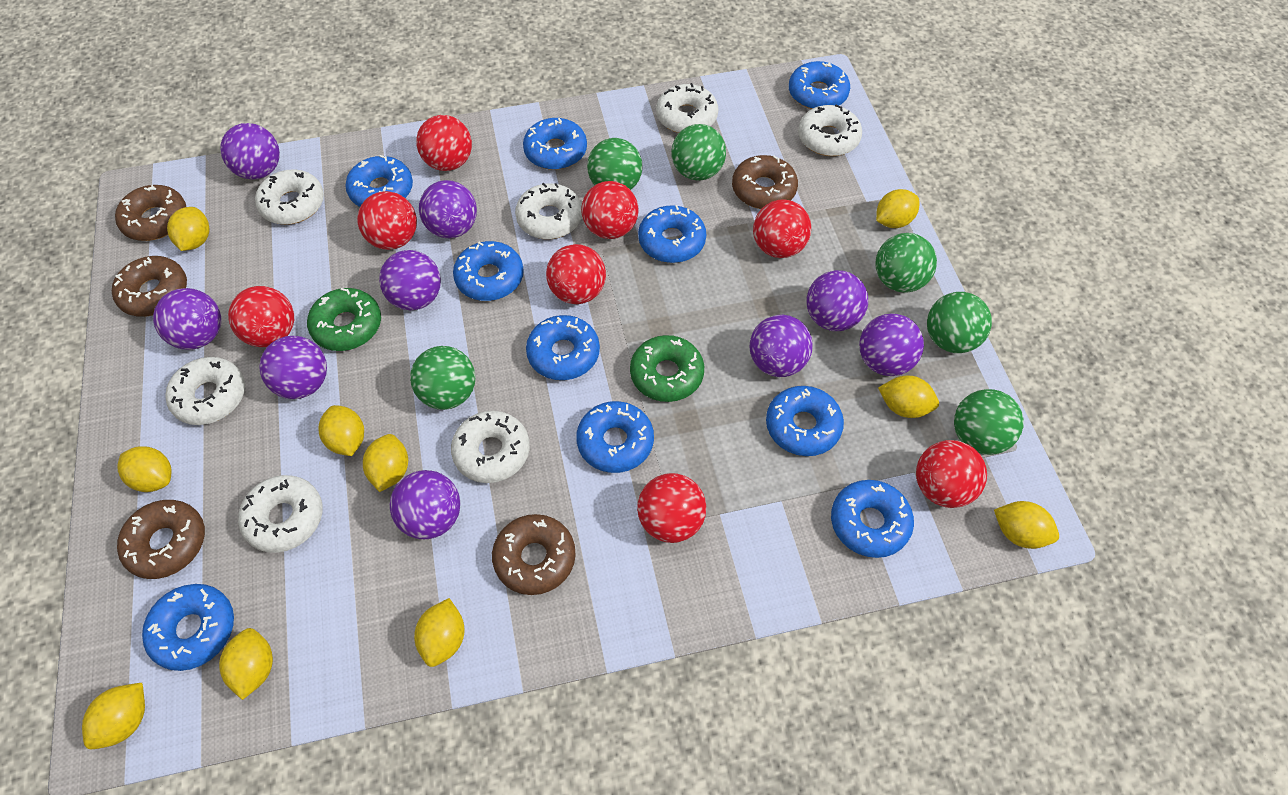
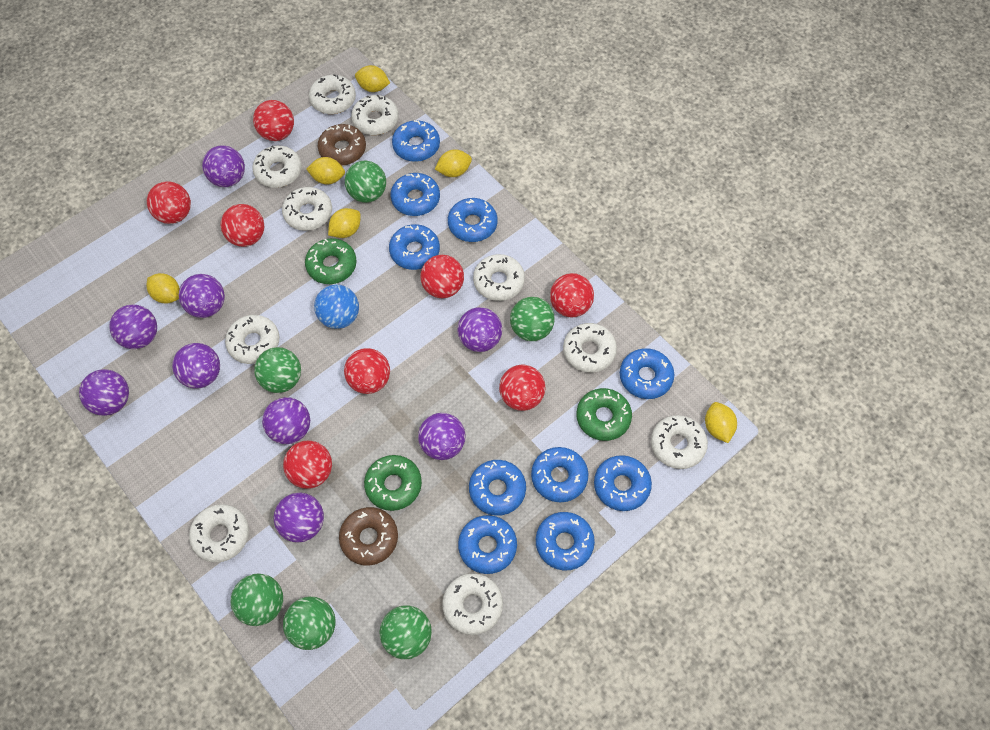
blue ball: 0 -> 1
brown donut: 5 -> 2
green donut: 2 -> 3
white donut: 7 -> 10
yellow lemon: 10 -> 6

